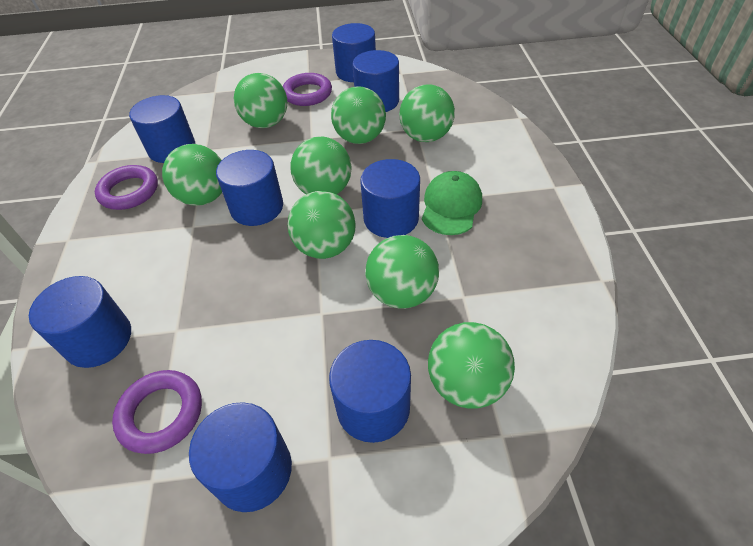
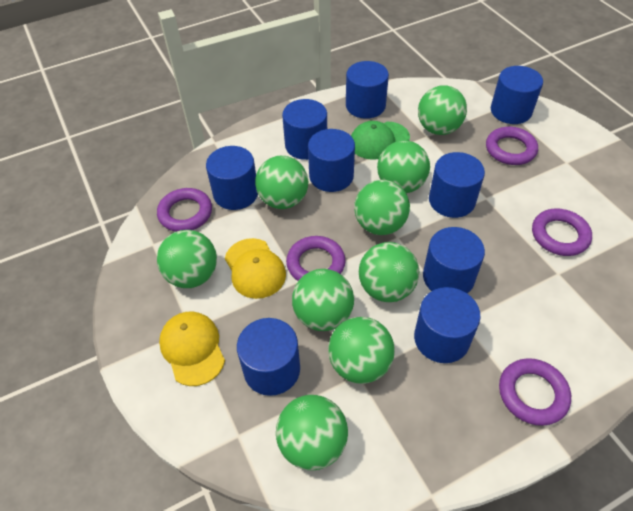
blue cylinder: 8 -> 9
green ball: 8 -> 9
purple ring: 3 -> 5
yellow cap: 0 -> 2

